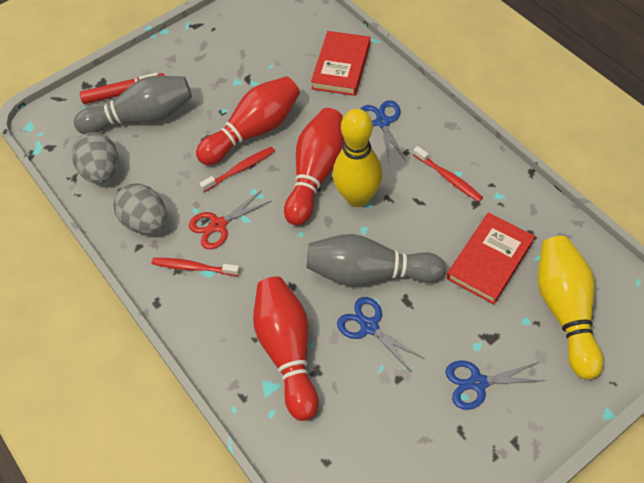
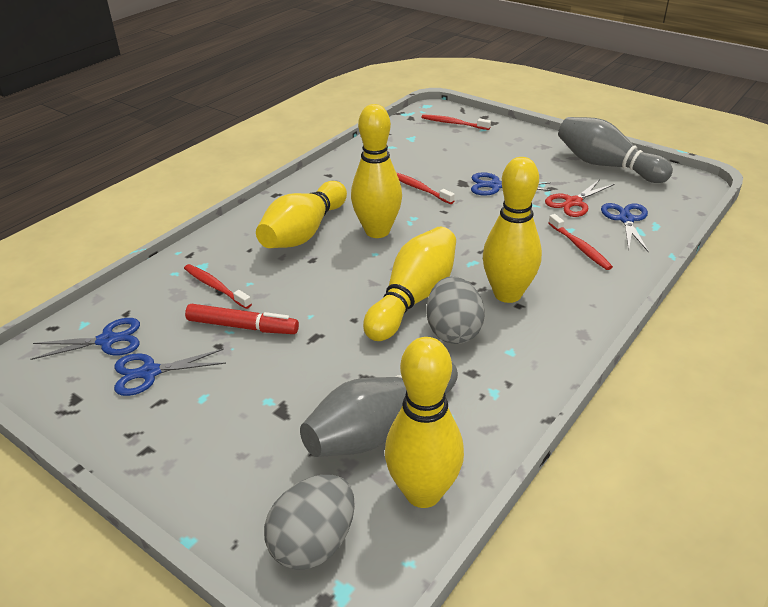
blue scissors: 3 -> 4
red book: 2 -> 0
red bowling pin: 3 -> 0
red toothbrush: 3 -> 4
yellow bowling pin: 2 -> 5

